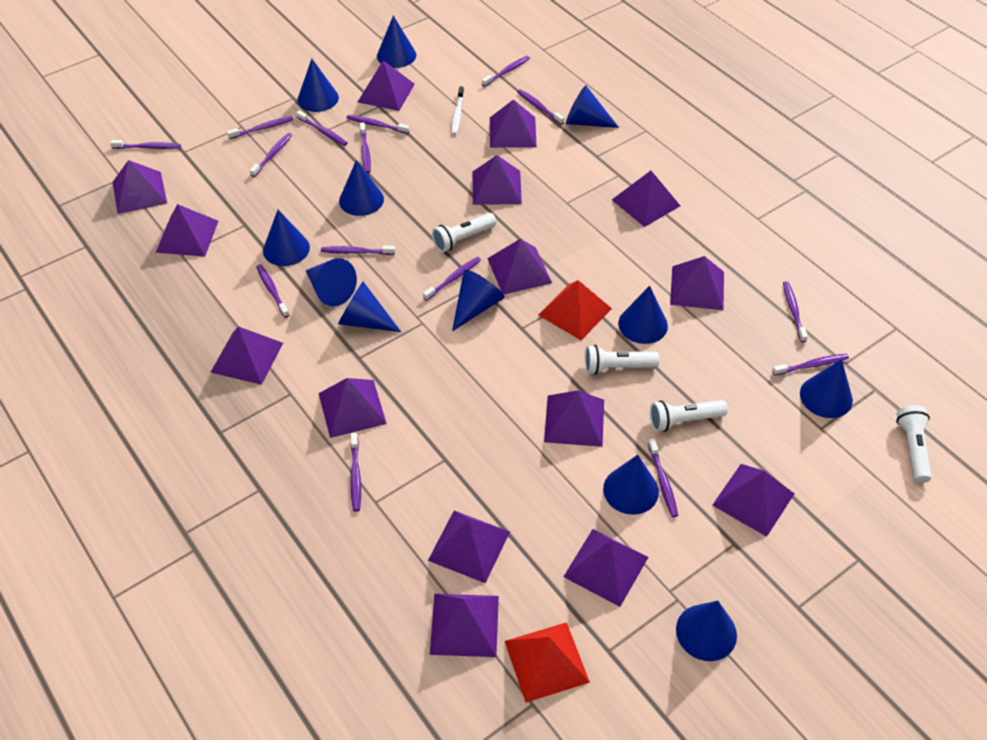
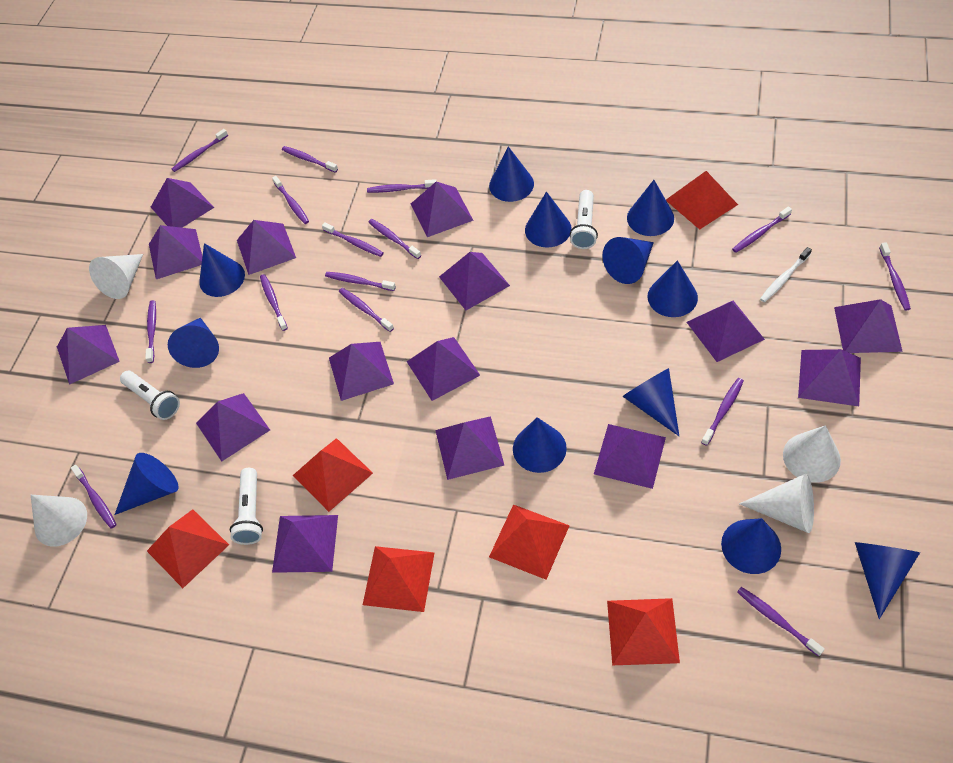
red pyramid: 2 -> 6
white cone: 0 -> 4
white flashlight: 4 -> 3

